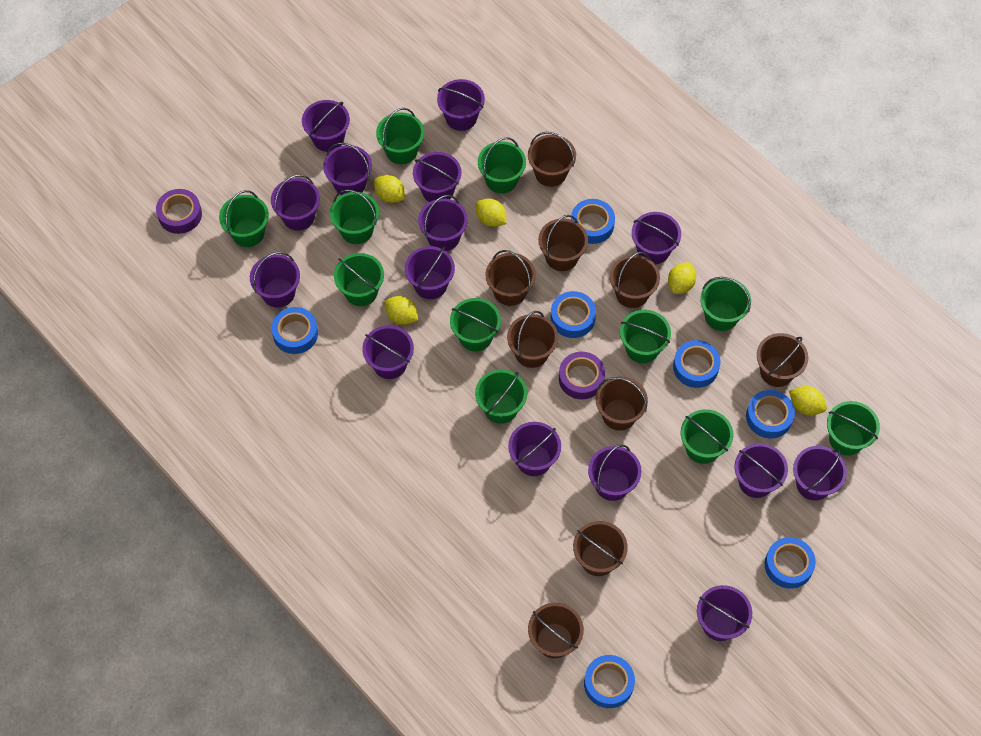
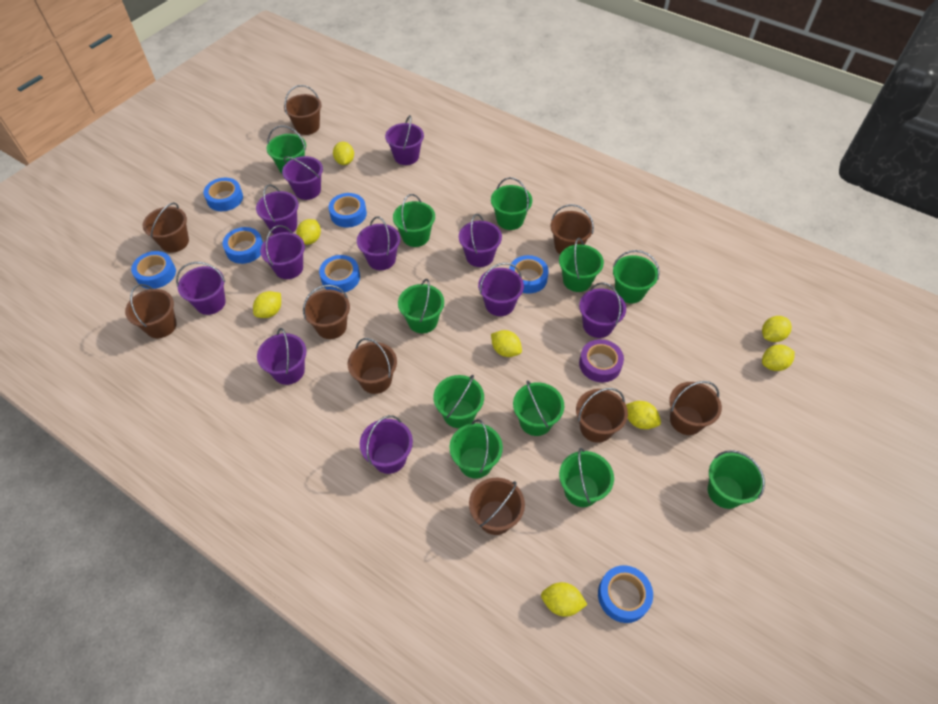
purple bucket: 15 -> 11
purple tape: 2 -> 1
yellow lemon: 5 -> 8

